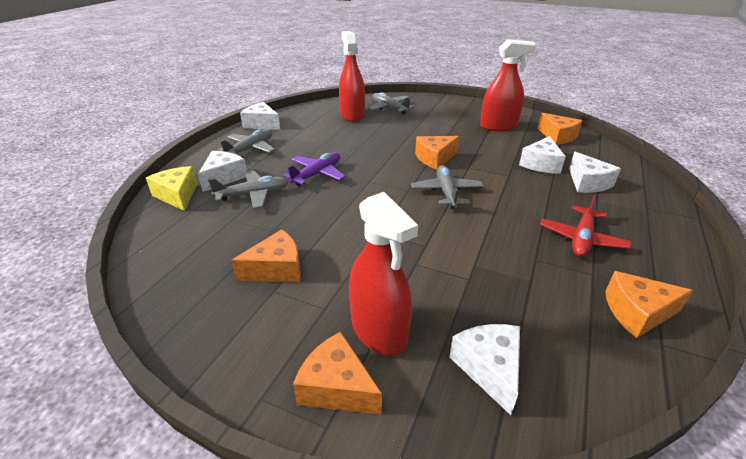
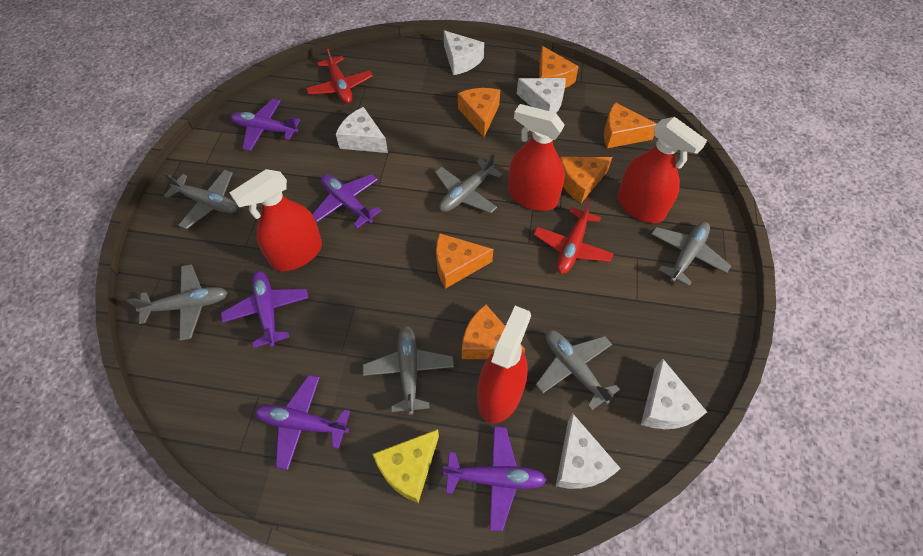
grey plane: 4 -> 6
orange cheese: 5 -> 6
purple plane: 1 -> 5
red plane: 1 -> 2
red spray bottle: 3 -> 4

